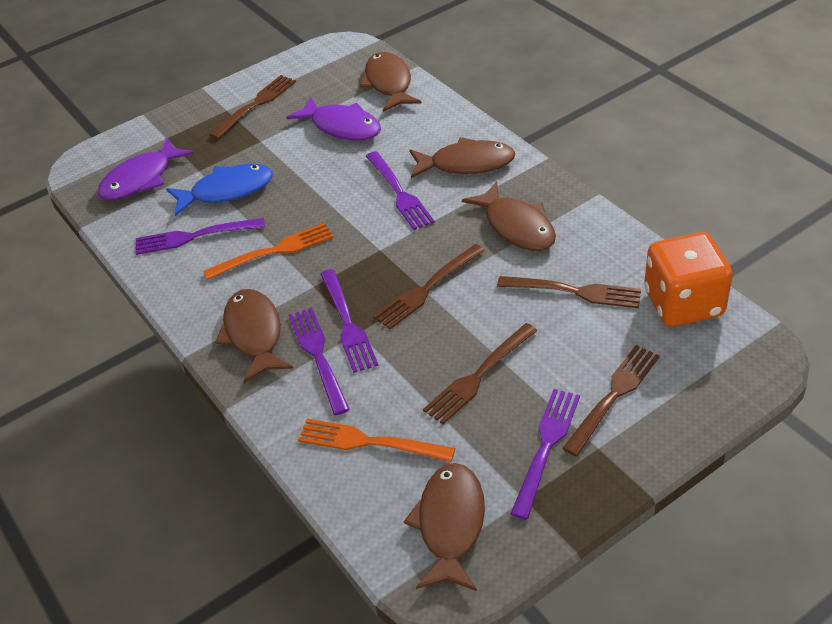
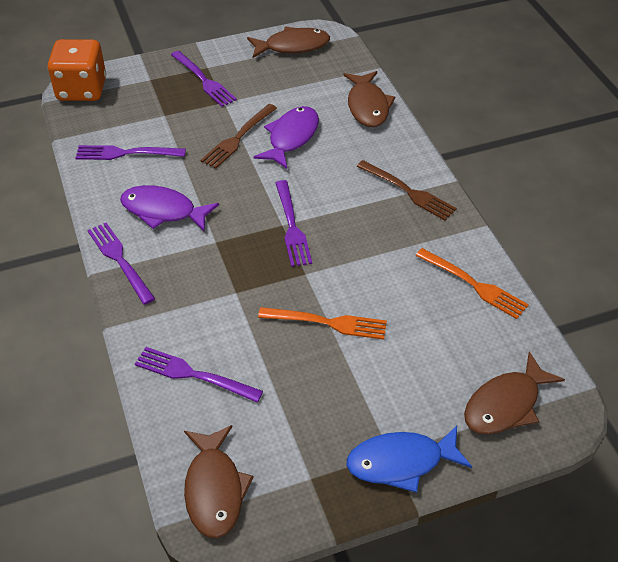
brown fish: 5 -> 4
brown fork: 5 -> 2

